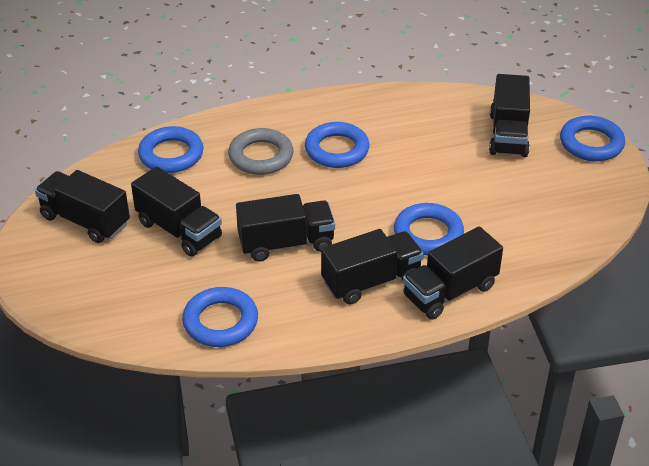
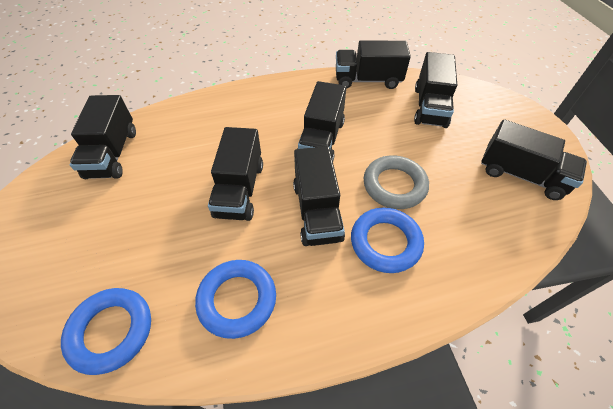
black truck: 6 -> 7
blue ring: 5 -> 3

